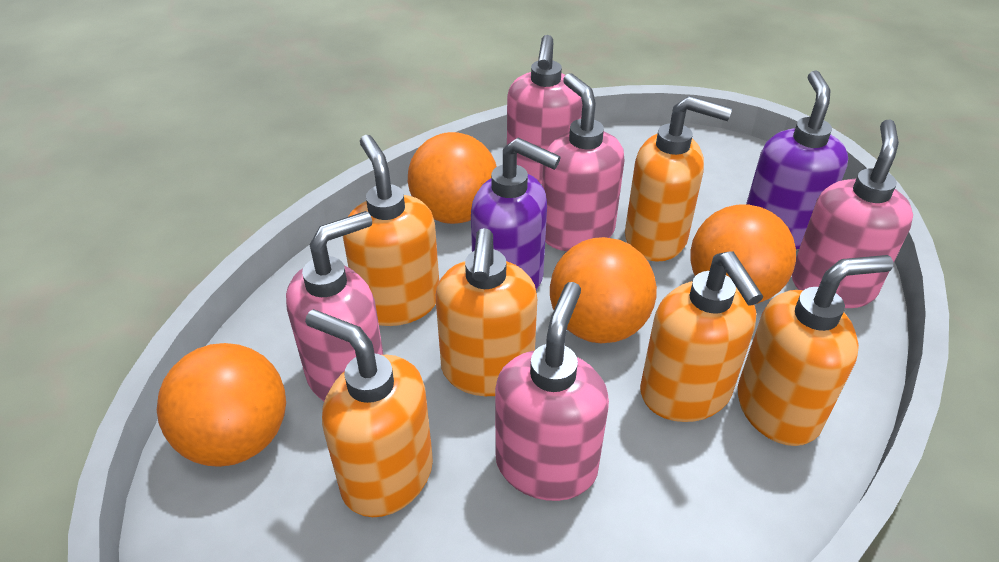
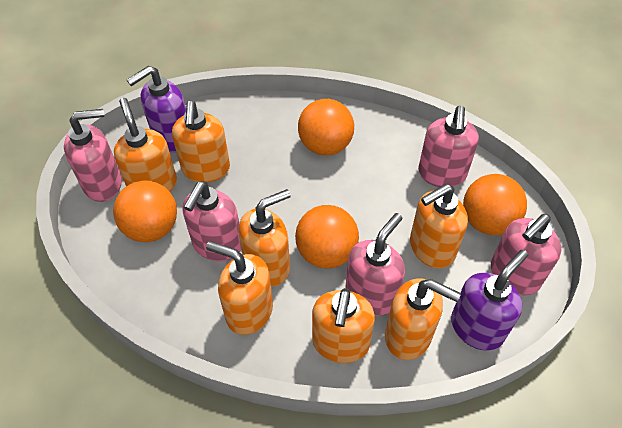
orange soap dispenser: 6 -> 7

